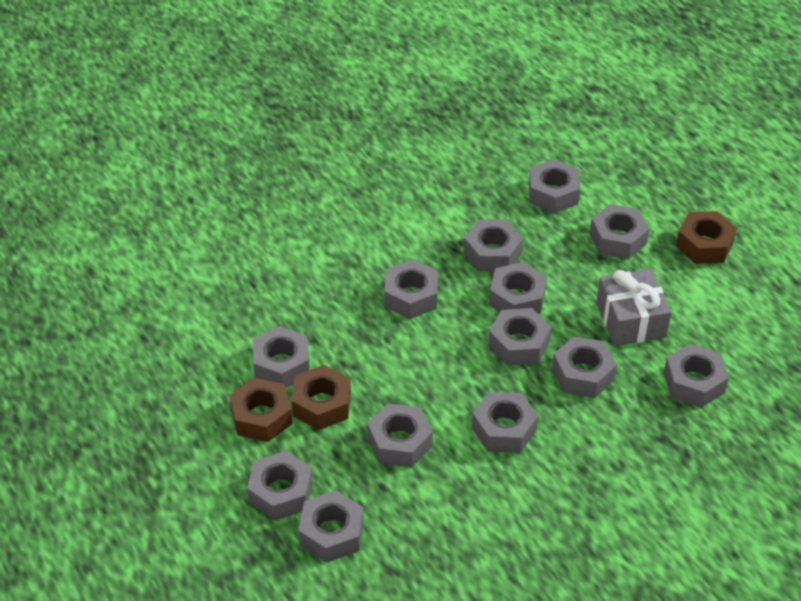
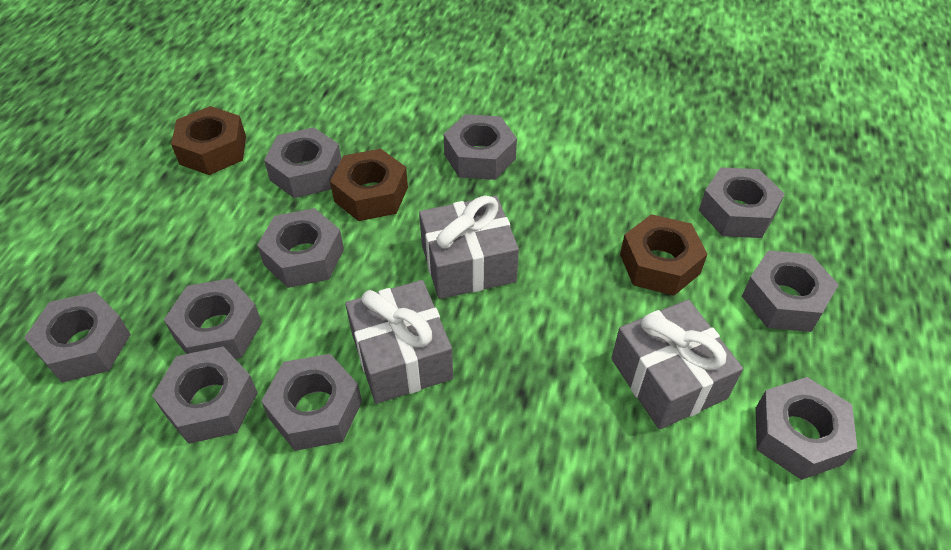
grey gift: 1 -> 3
grey nut: 13 -> 10

